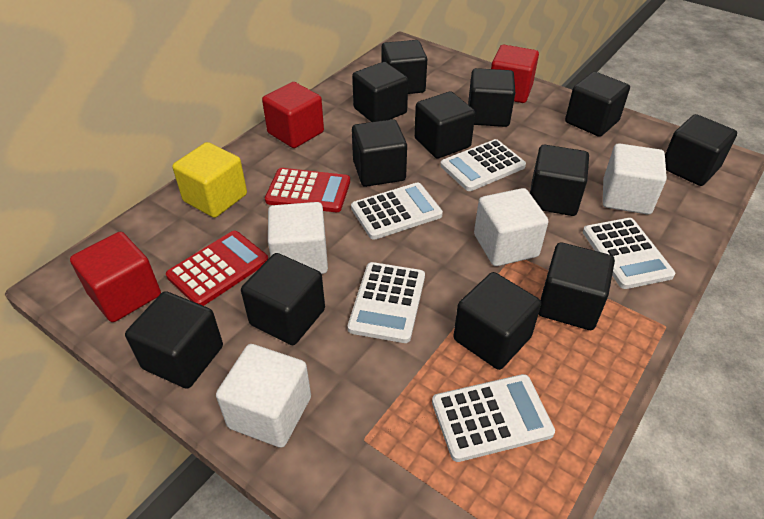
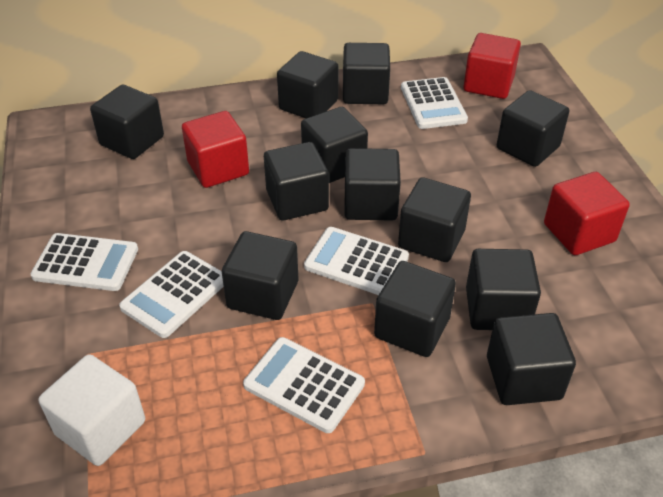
red calculator: 2 -> 0
white cube: 4 -> 1
yellow cube: 1 -> 0

